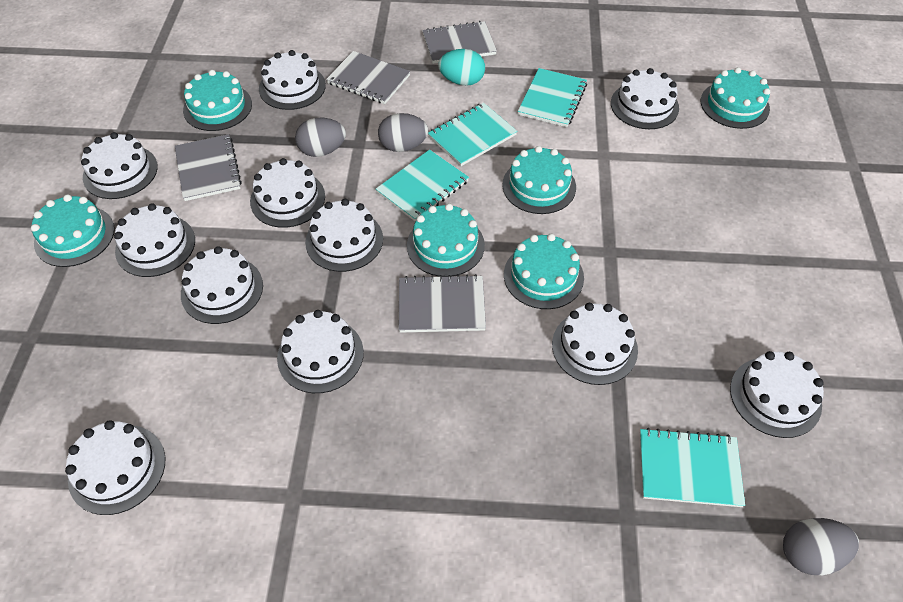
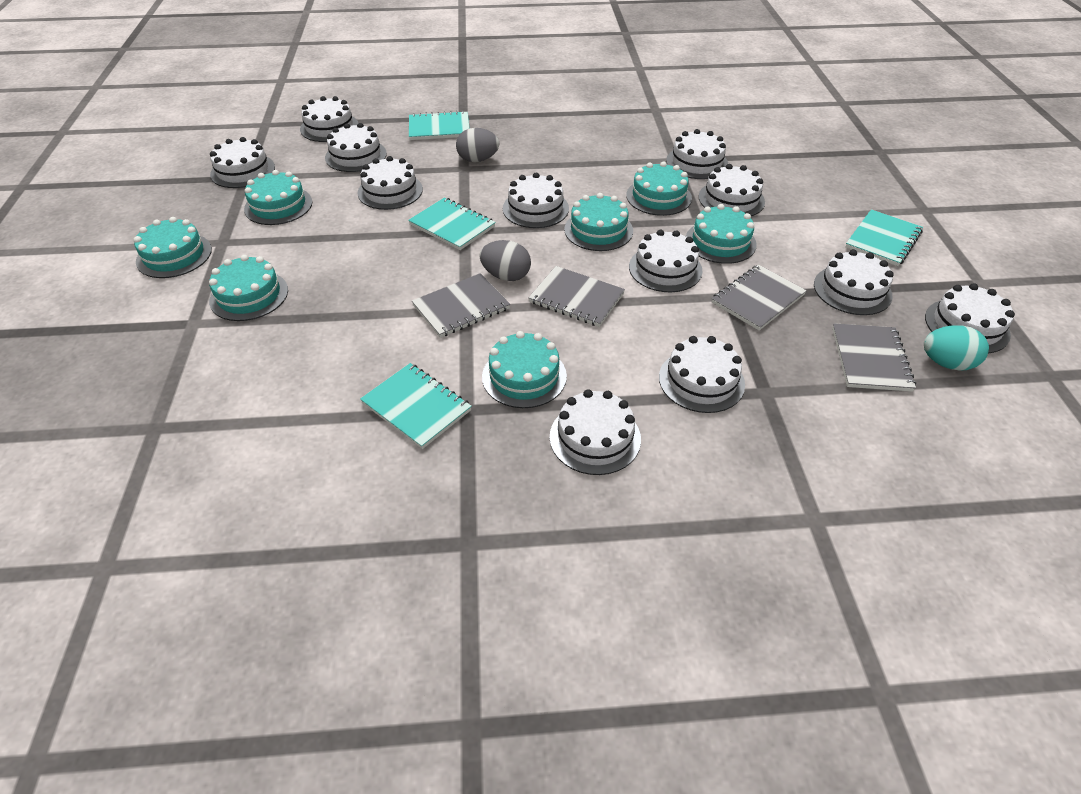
grey egg: 3 -> 2
turquoise cake: 6 -> 7
white cake: 11 -> 12

